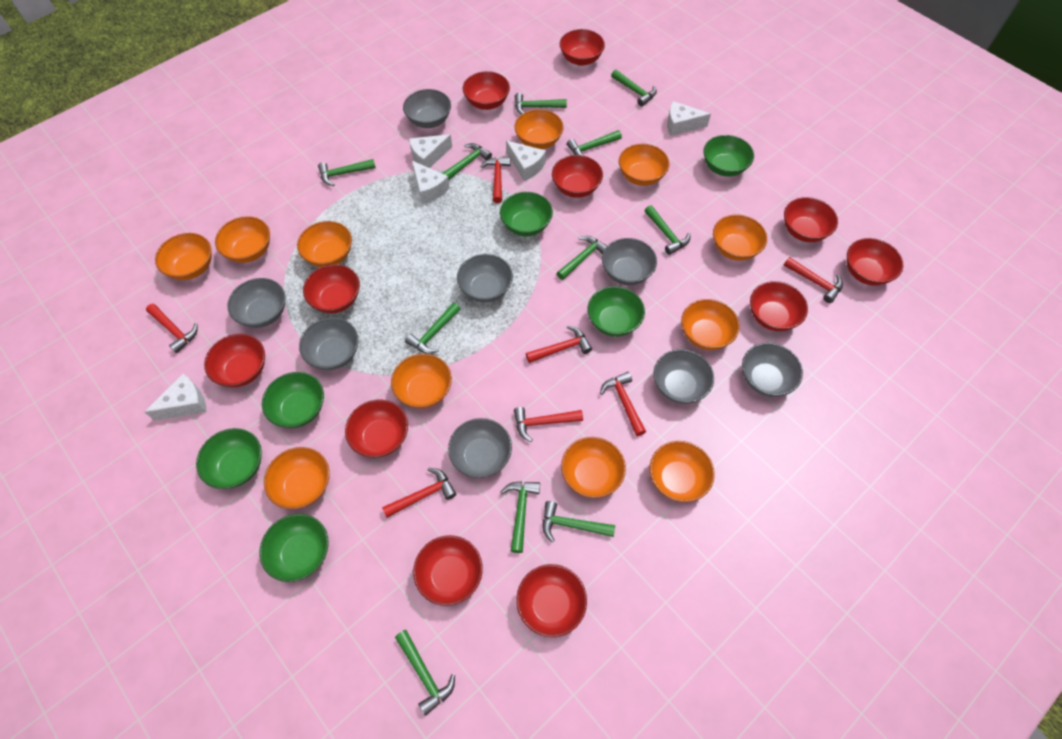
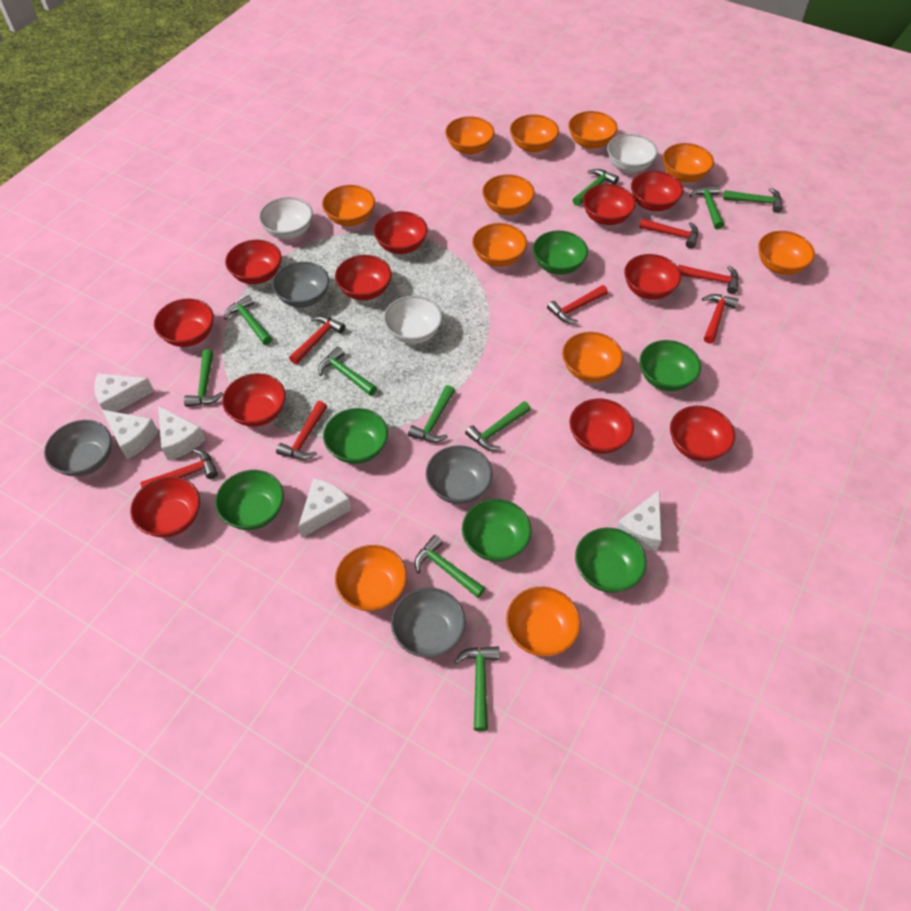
green hammer: 11 -> 10
grey bowl: 8 -> 4
white bowl: 0 -> 3

